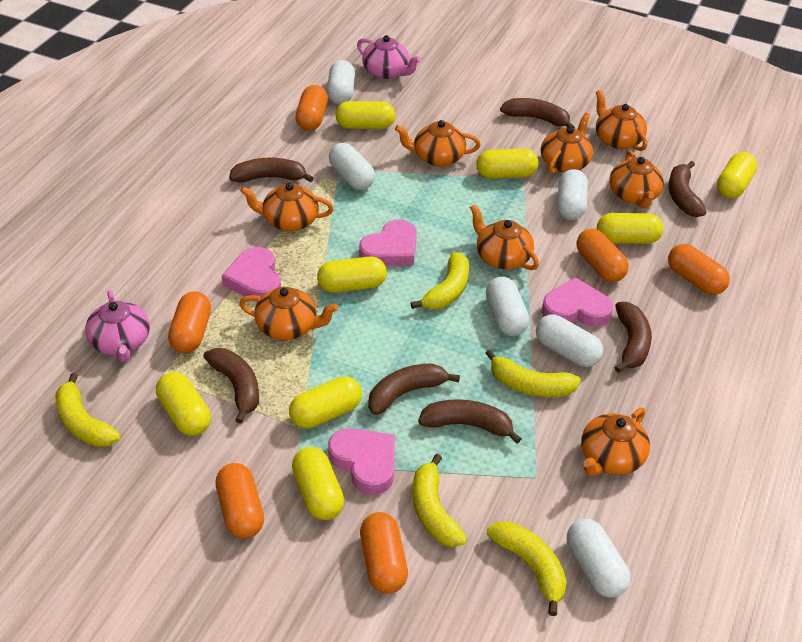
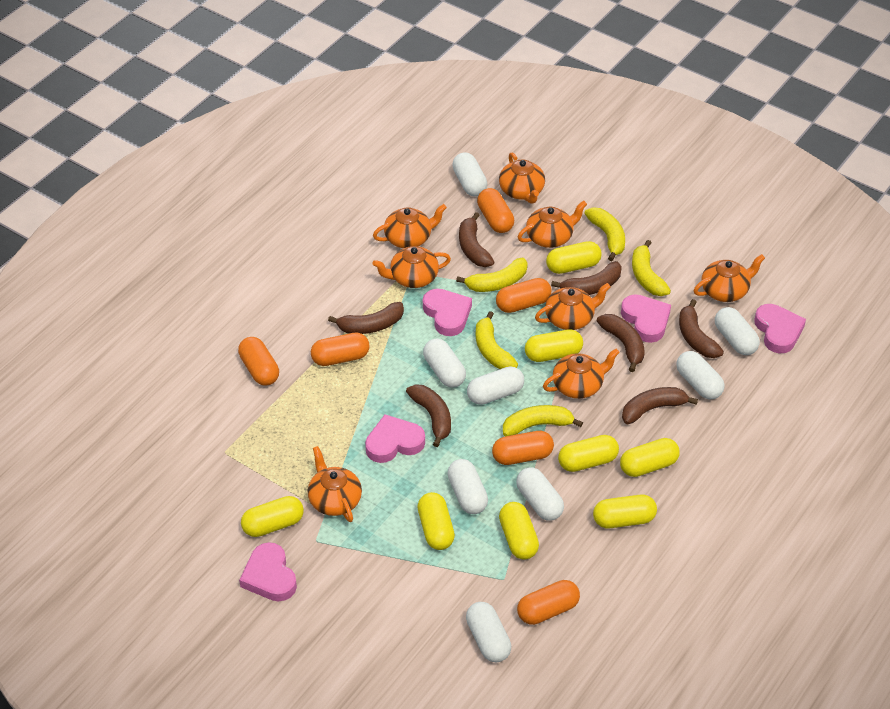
pink heart: 4 -> 5
pink teapot: 2 -> 0
white capsule: 6 -> 8

